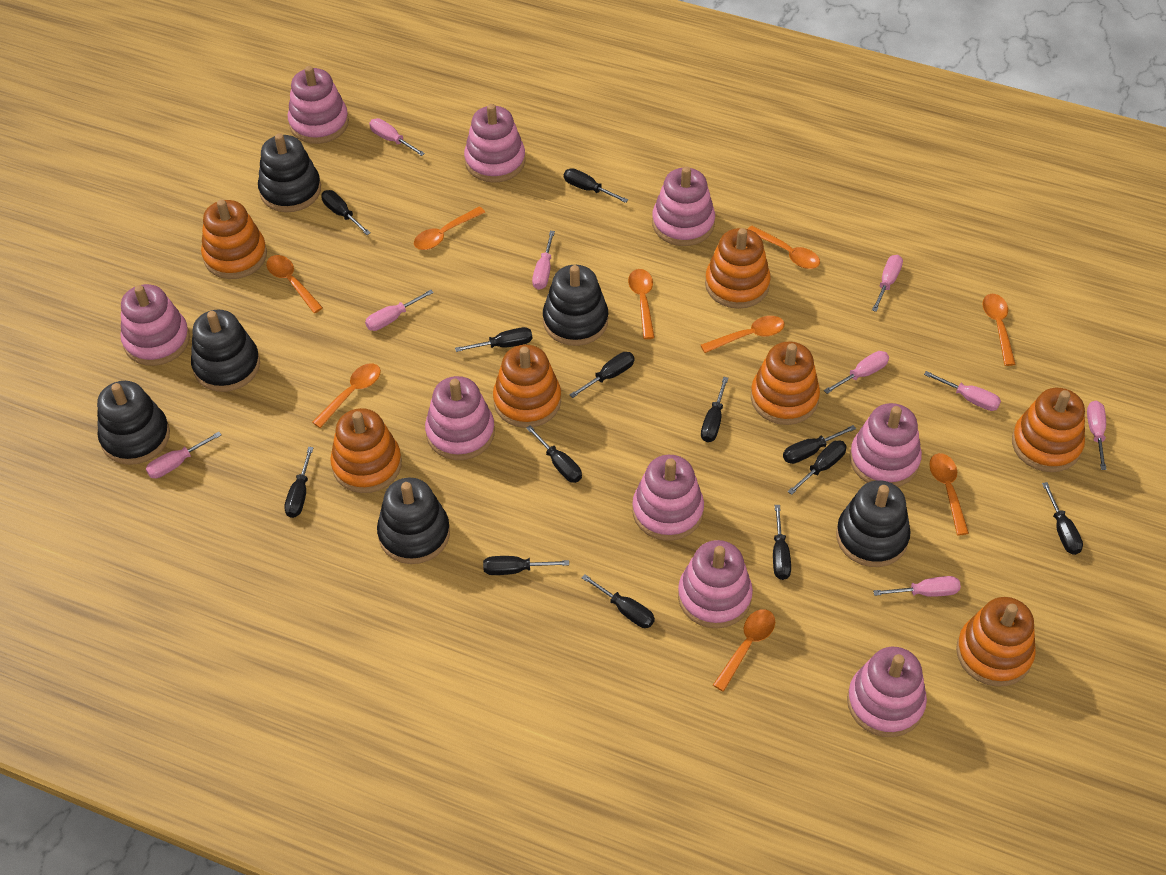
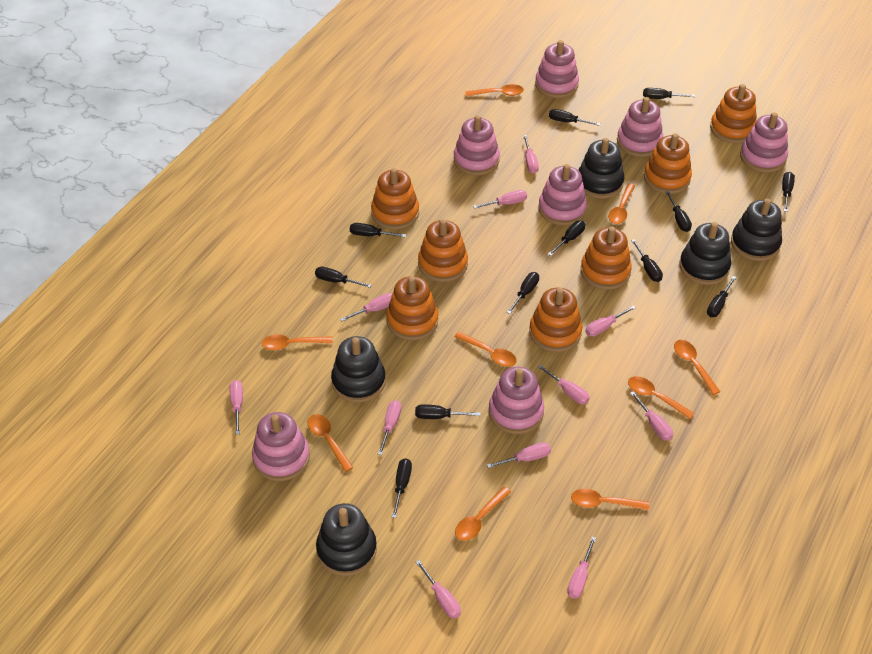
black screwdriver: 13 -> 12
black stacking toy: 6 -> 5
pink screwdriver: 9 -> 11
pink stacking toy: 9 -> 7

